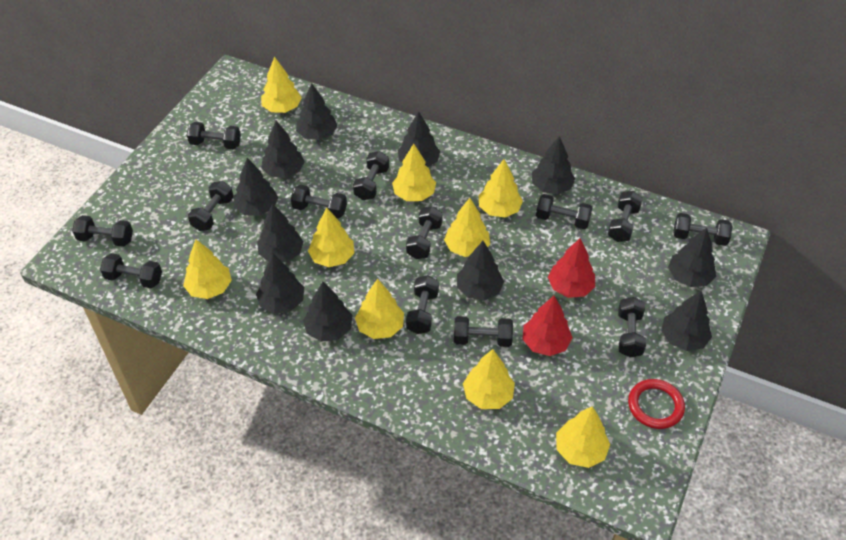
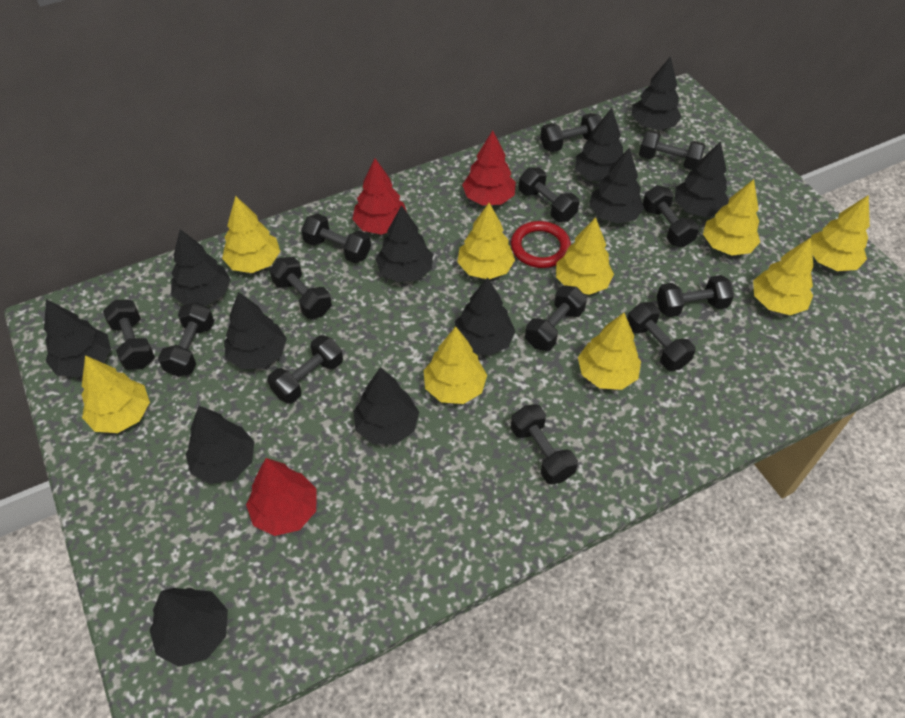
black tree: 11 -> 12
red tree: 2 -> 3

